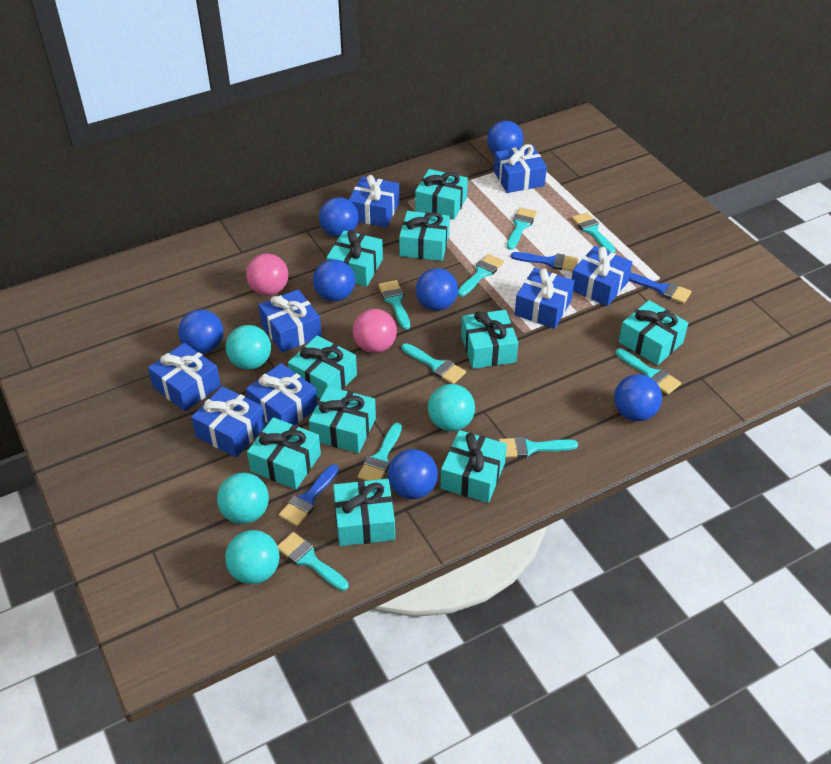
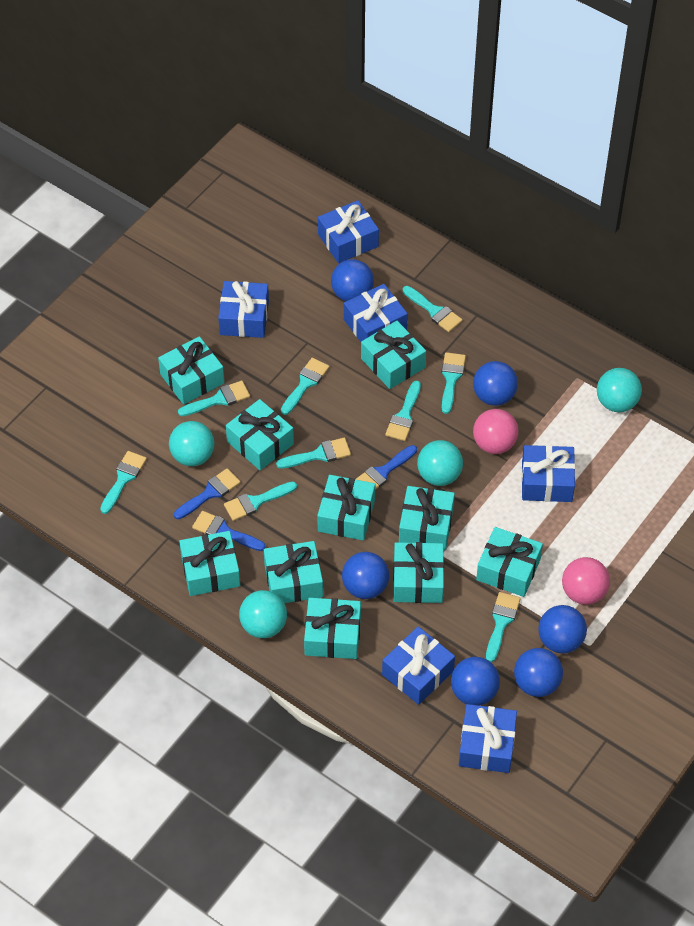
blue ball: 7 -> 6
blue gift: 8 -> 6

